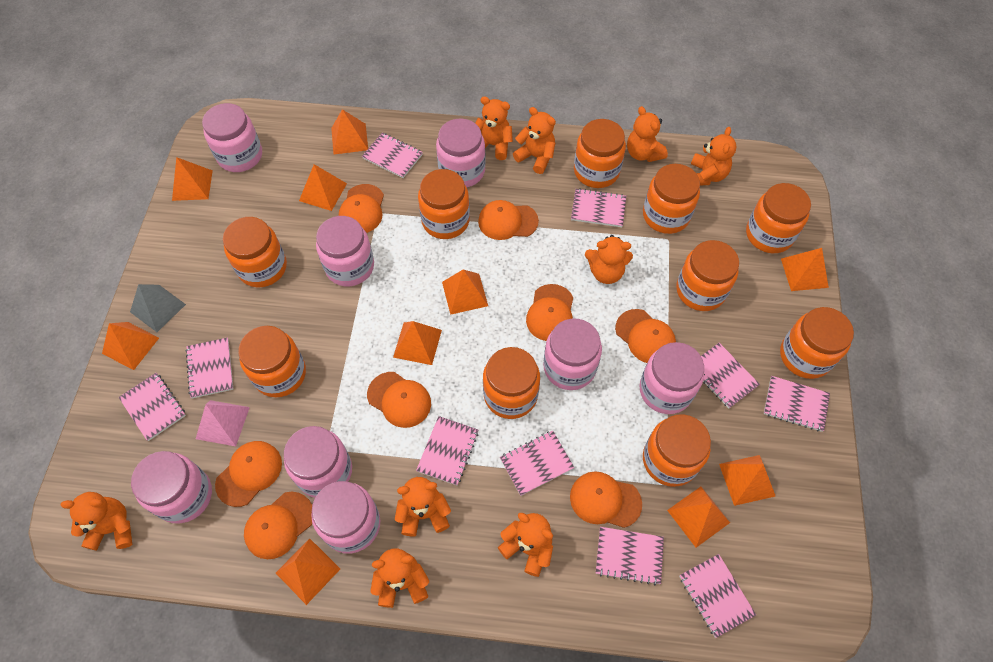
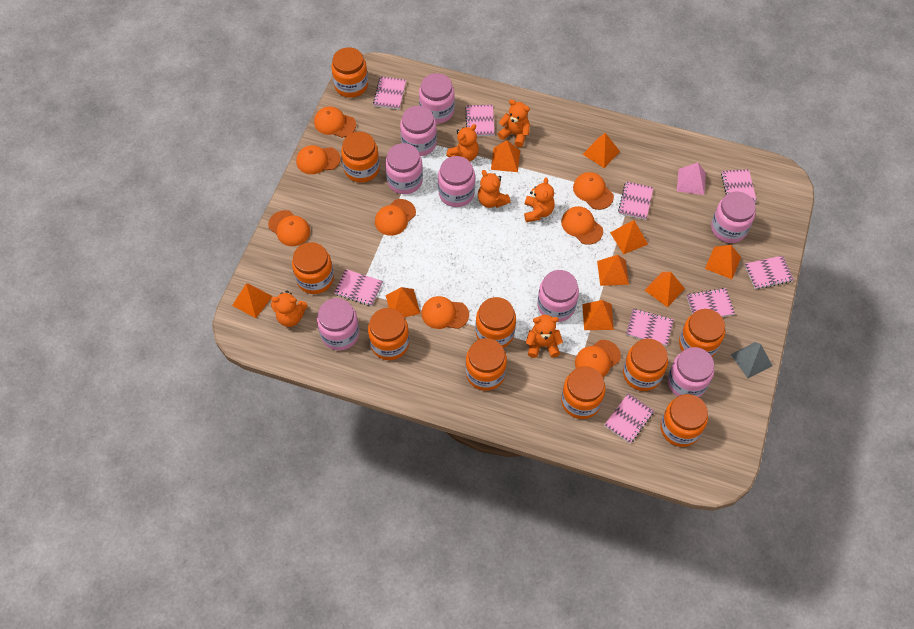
orange pyramid: 10 -> 9
orange teddy bear: 9 -> 6
pink notebook: 10 -> 9

